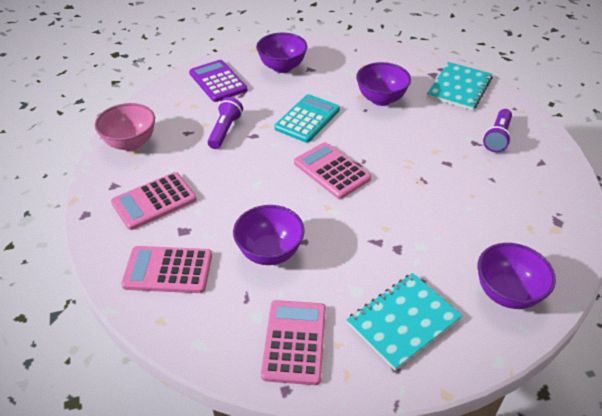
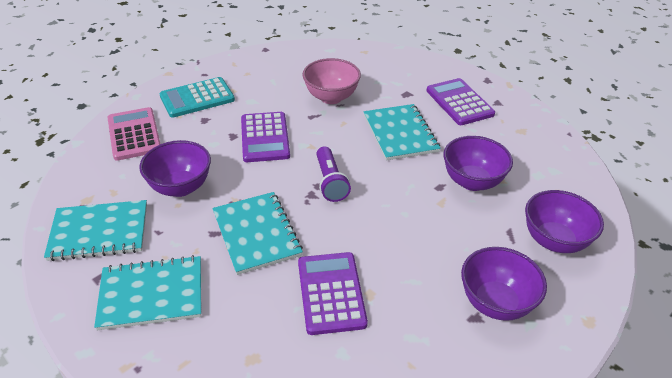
pink calculator: 4 -> 1
purple calculator: 1 -> 3
purple flashlight: 2 -> 1
turquoise notebook: 2 -> 4

